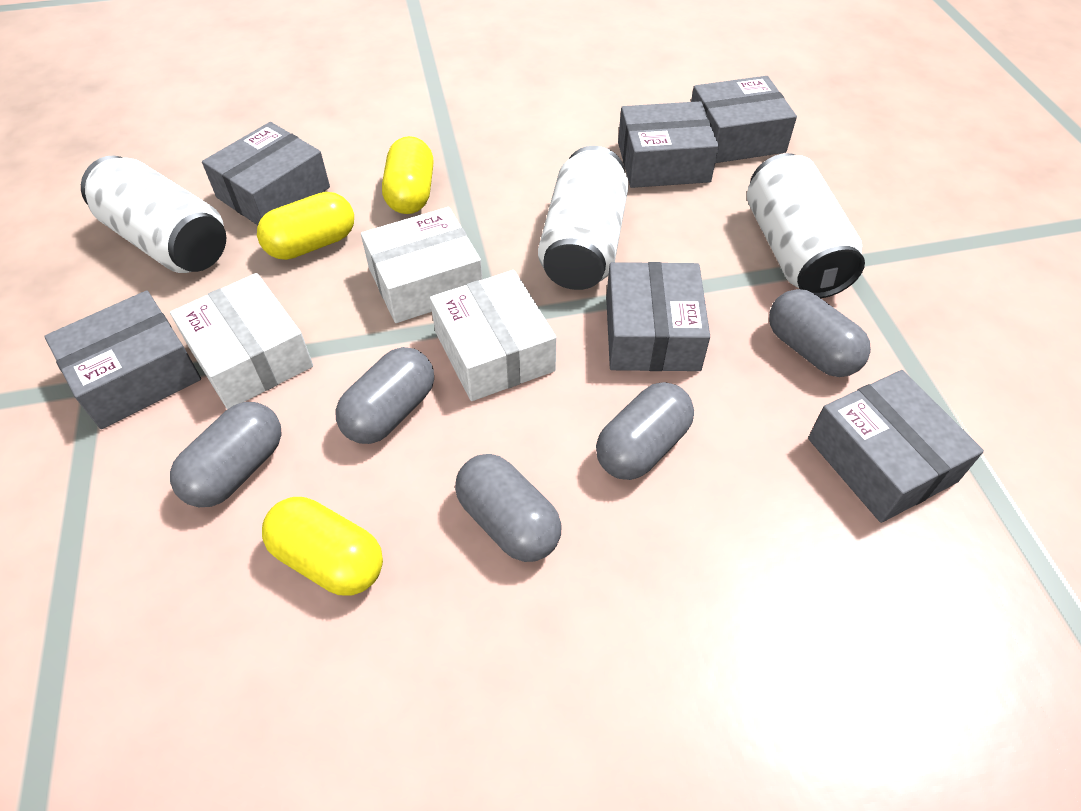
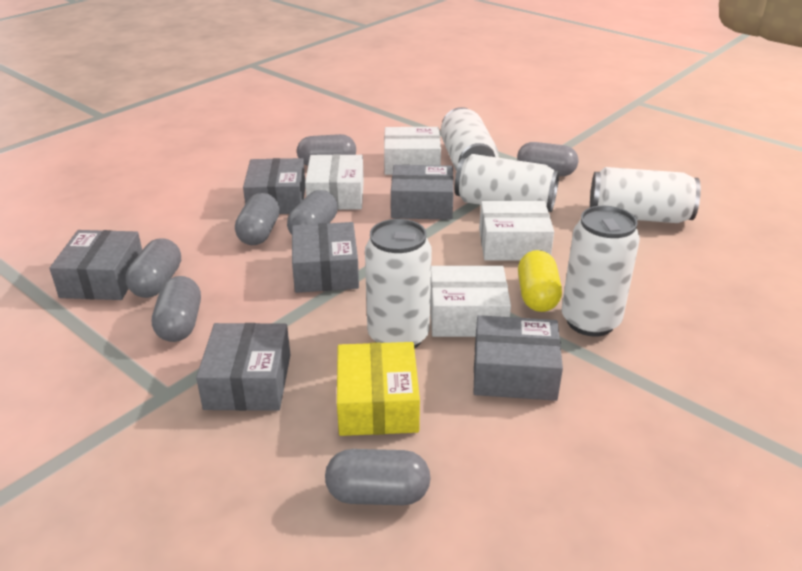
grey capsule: 5 -> 7
white box: 3 -> 4
white can: 3 -> 5
yellow box: 0 -> 1
yellow capsule: 3 -> 1

